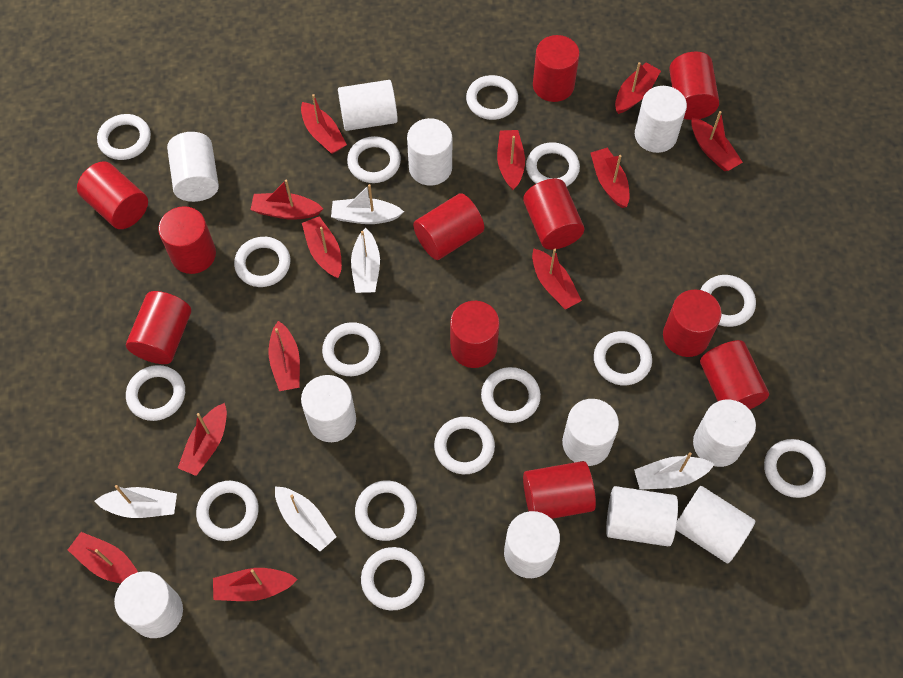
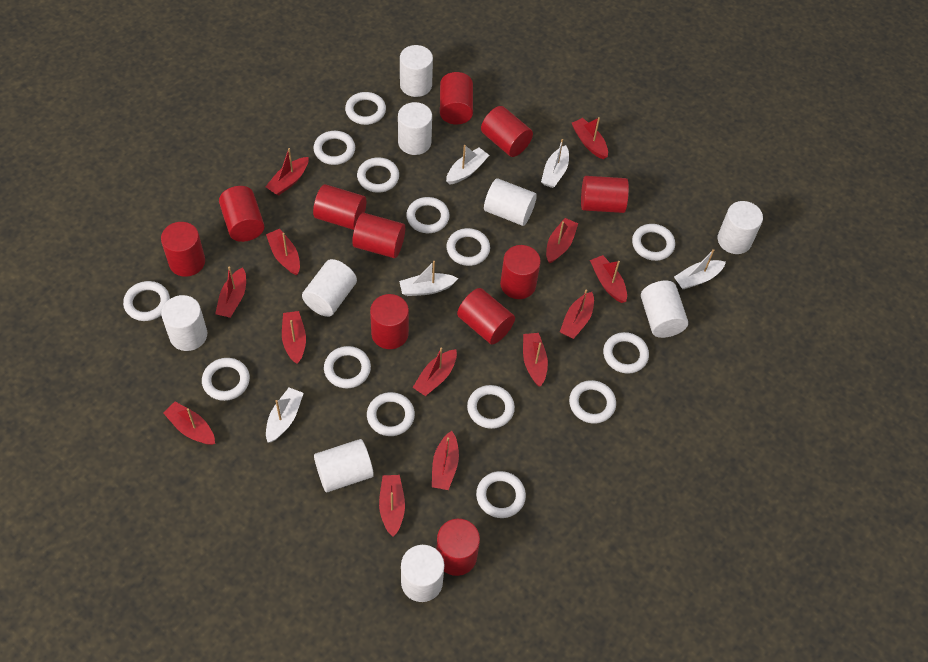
red boat: 12 -> 13
white cylinder: 11 -> 9
white ring: 15 -> 14

